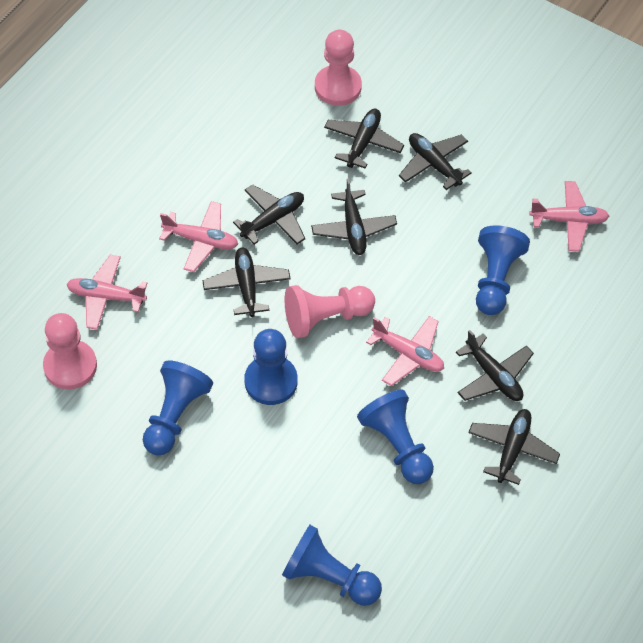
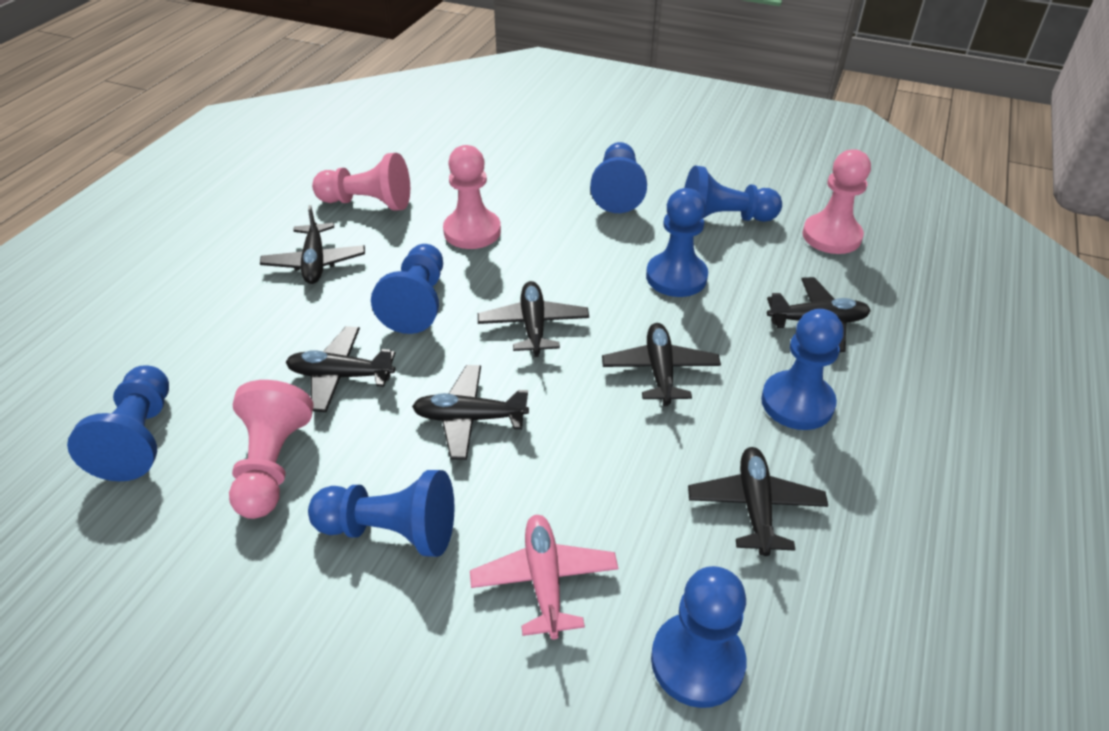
blue pawn: 5 -> 8
pink pawn: 3 -> 4
pink plane: 4 -> 1

